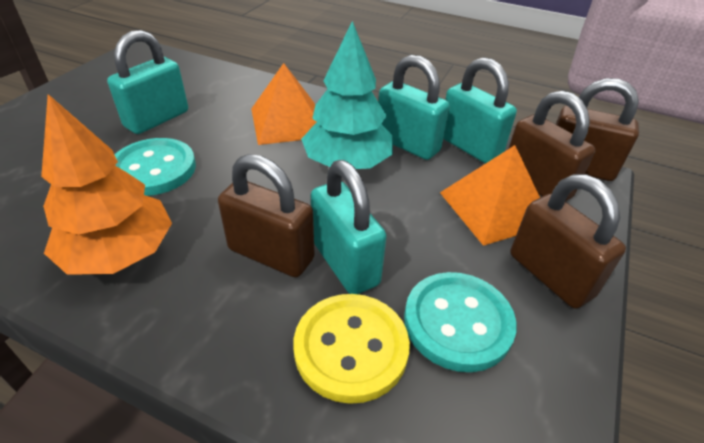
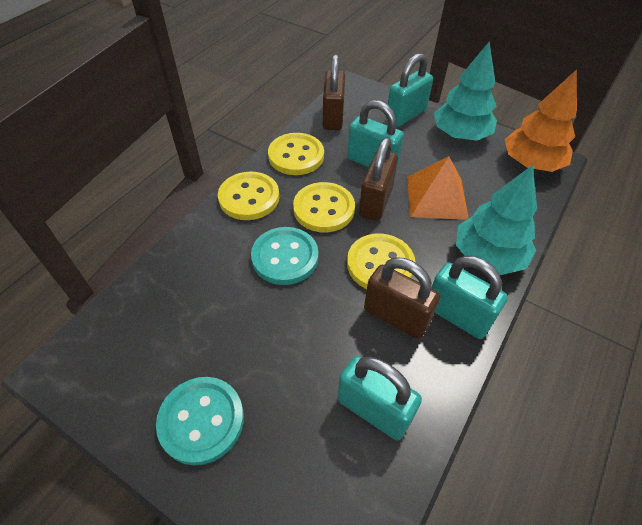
brown padlock: 4 -> 3
orange pyramid: 2 -> 1
turquoise tree: 1 -> 2
yellow button: 1 -> 4

